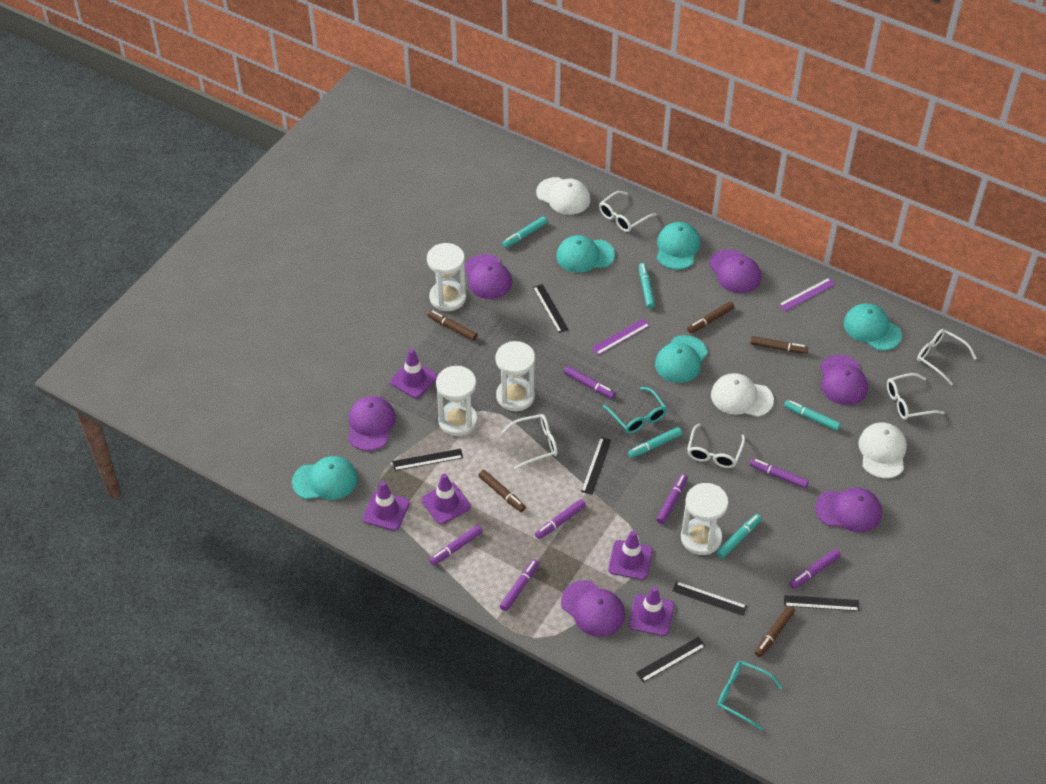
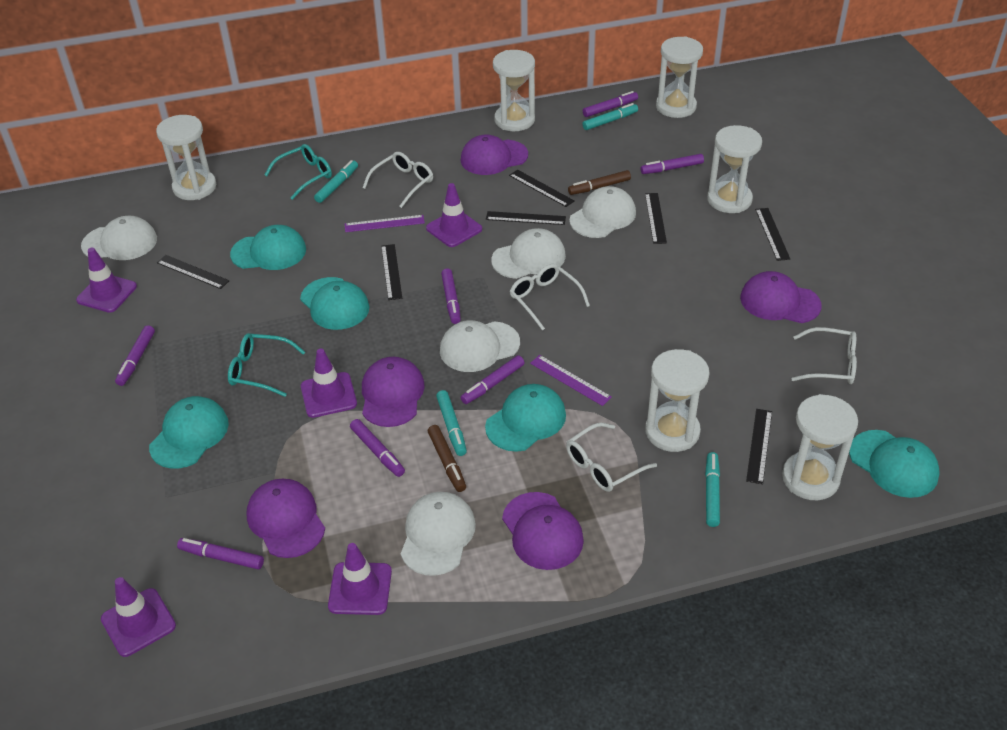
black ruler: 6 -> 7
brown marker: 5 -> 2
purple cap: 6 -> 5
turquoise marker: 5 -> 4
white cap: 3 -> 5
white glasses: 5 -> 4
white hourglass: 4 -> 6

